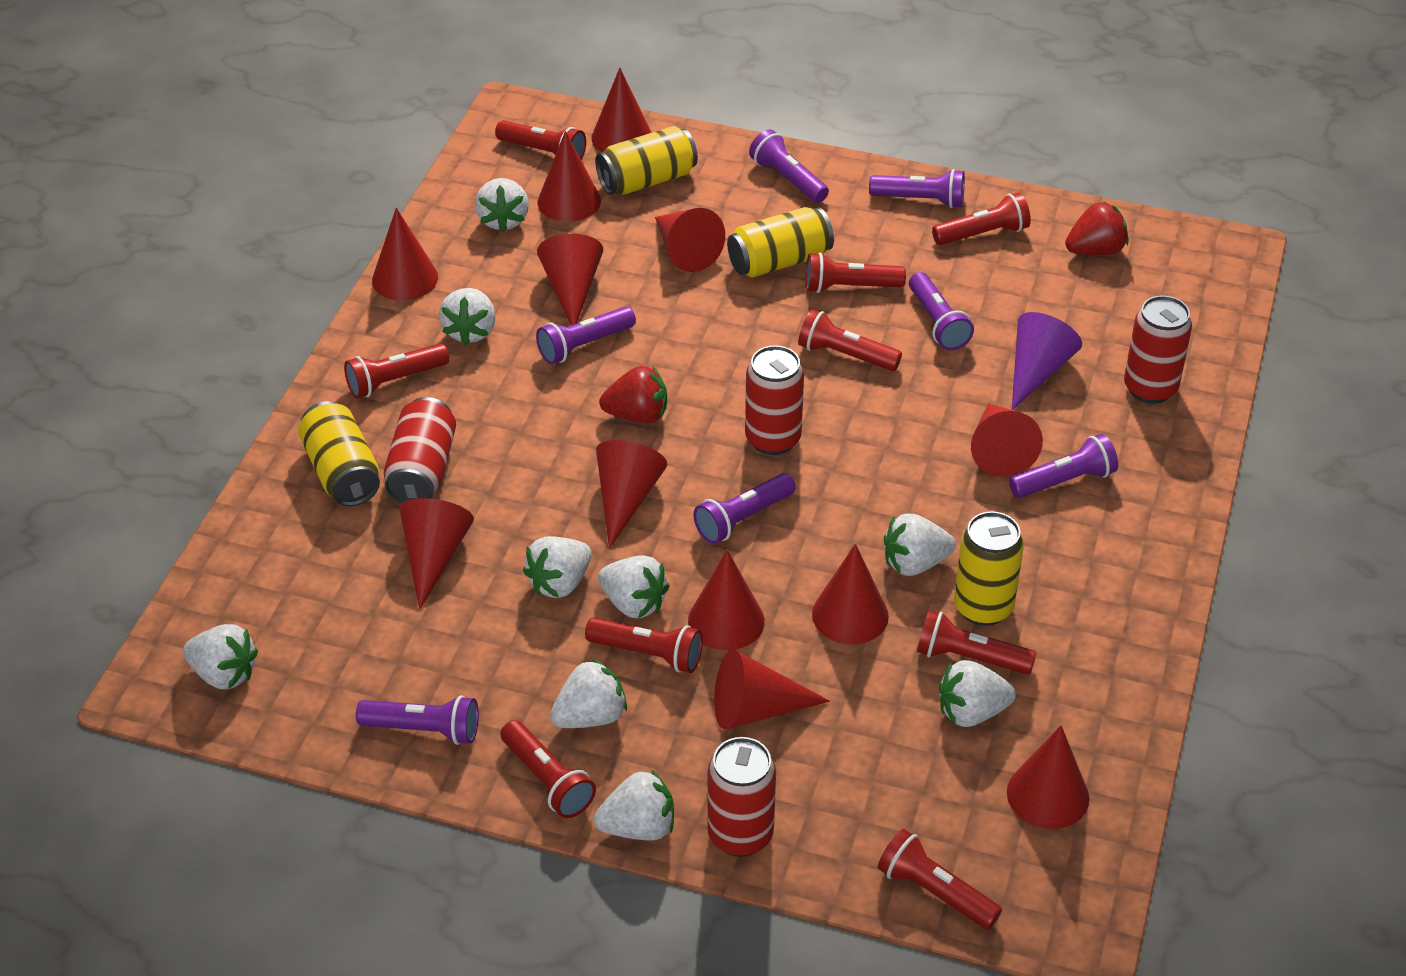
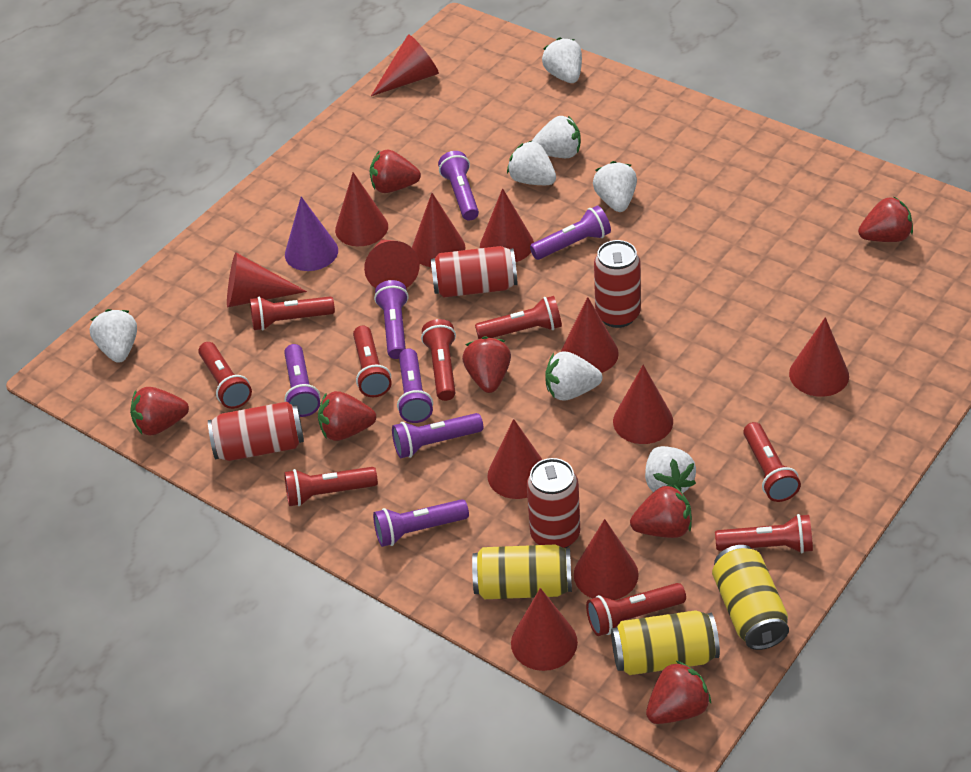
red strawberry: 2 -> 7
white strawberry: 9 -> 7
yellow can: 4 -> 3

